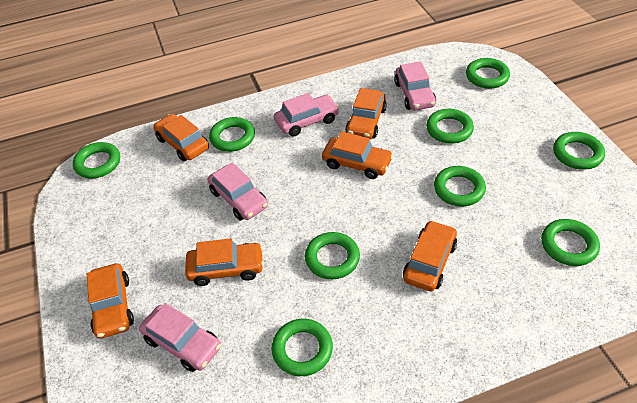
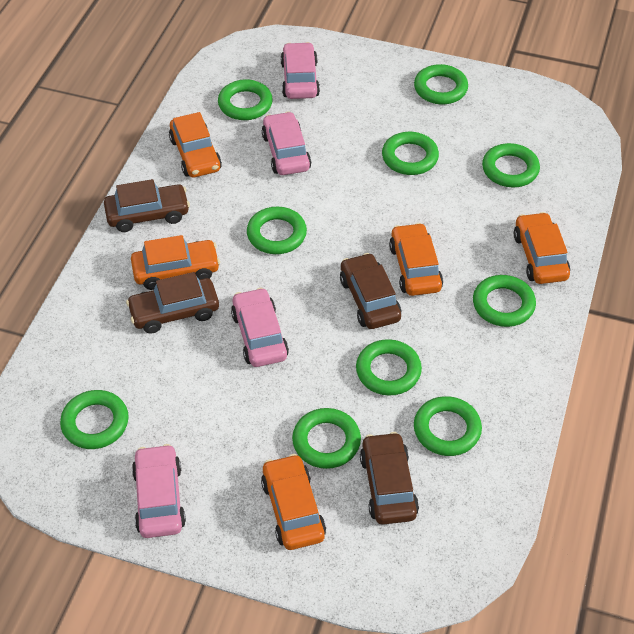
brown car: 0 -> 4
green ring: 9 -> 10
orange car: 6 -> 5

